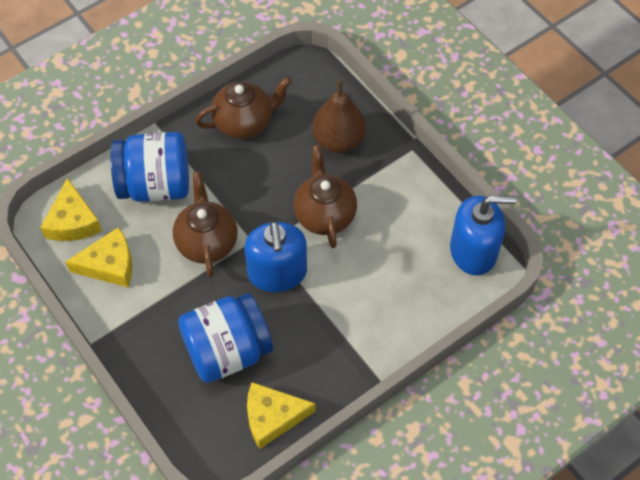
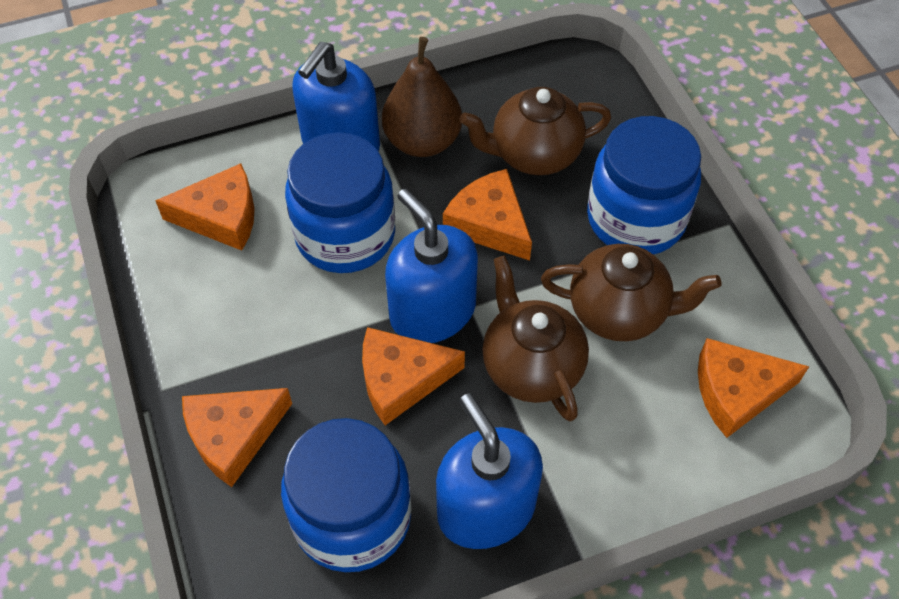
blue jar: 2 -> 3
blue soap dispenser: 2 -> 3
orange cheese: 0 -> 5
yellow cheese: 3 -> 0

